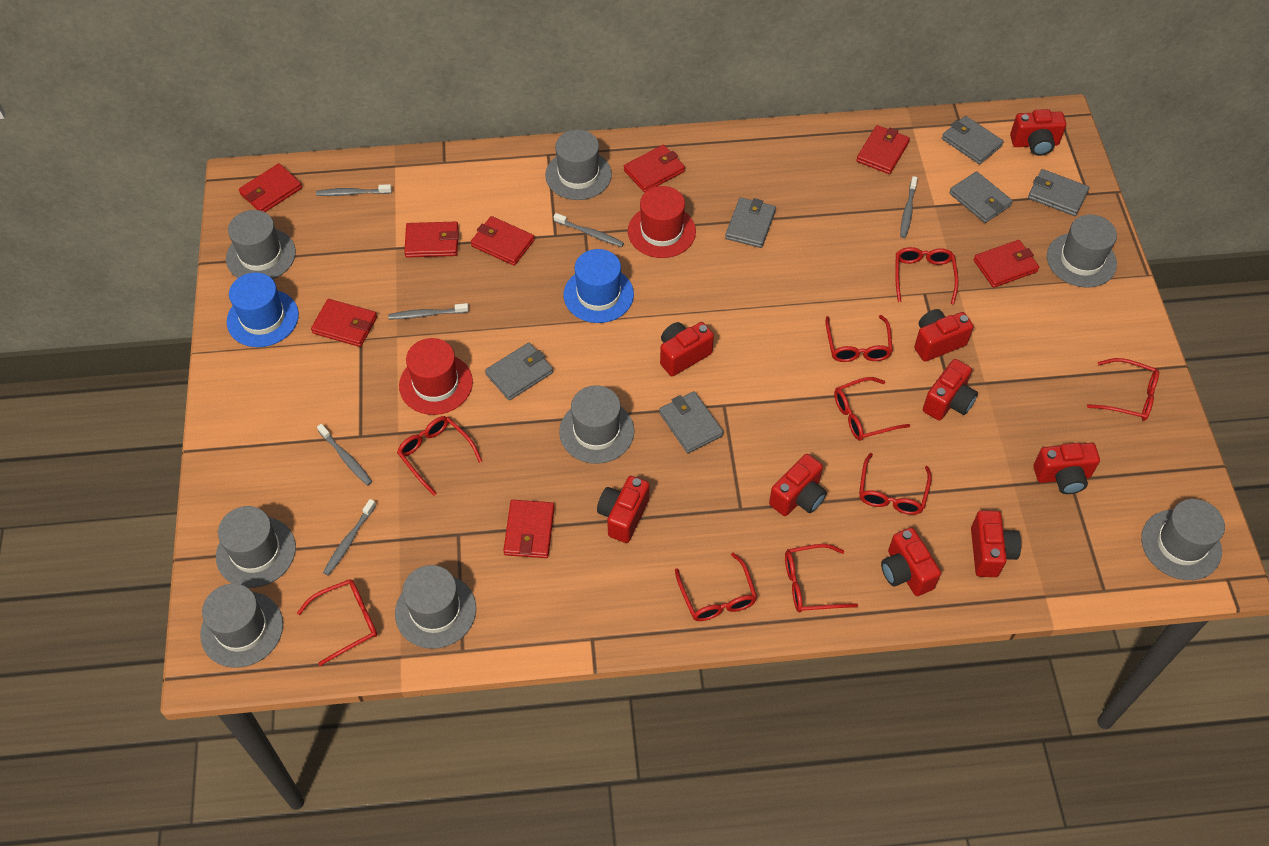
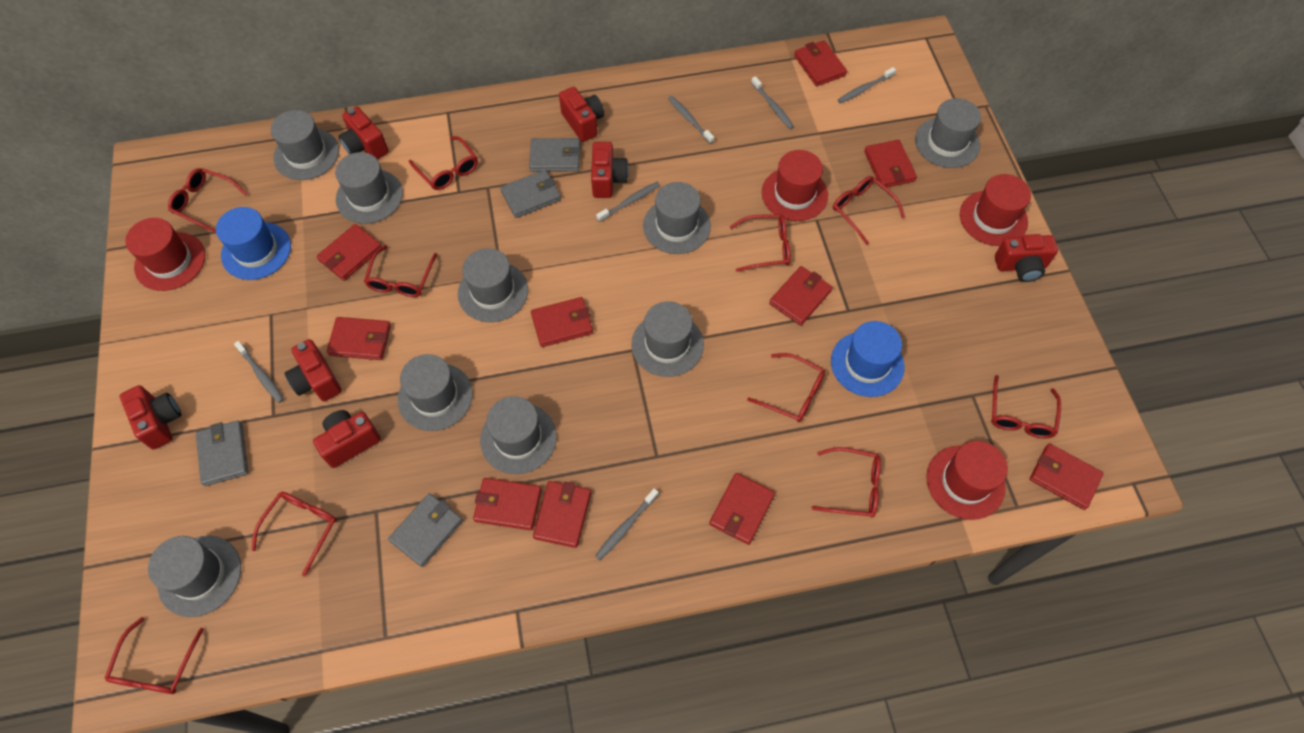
grey hat: 8 -> 9
grey wallet: 6 -> 4
red camera: 9 -> 7
red glasses: 9 -> 10
red hat: 2 -> 4
red wallet: 8 -> 10

